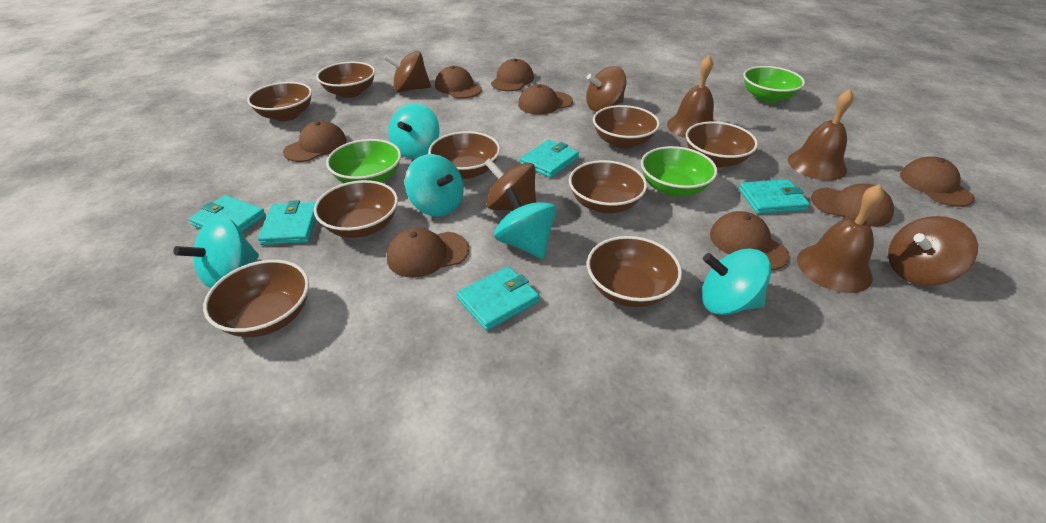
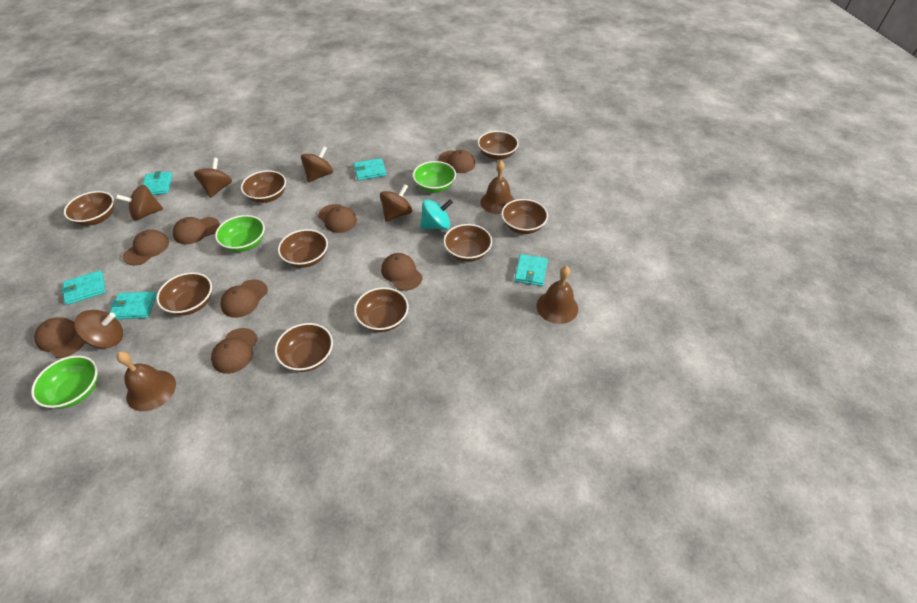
brown spinning top: 4 -> 5
turquoise spinning top: 5 -> 1

